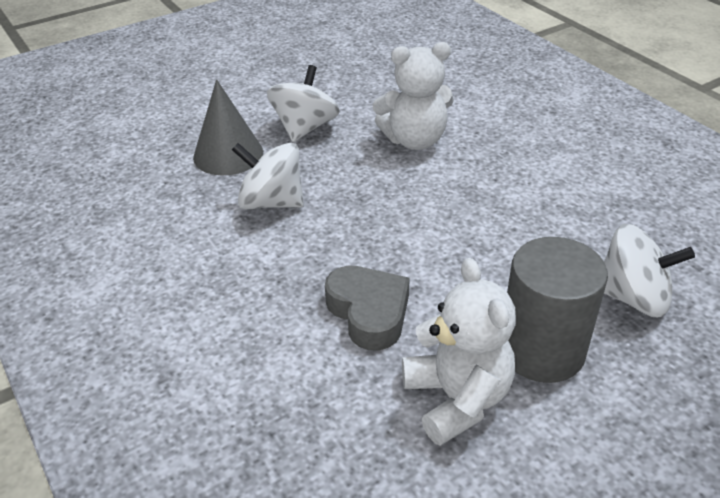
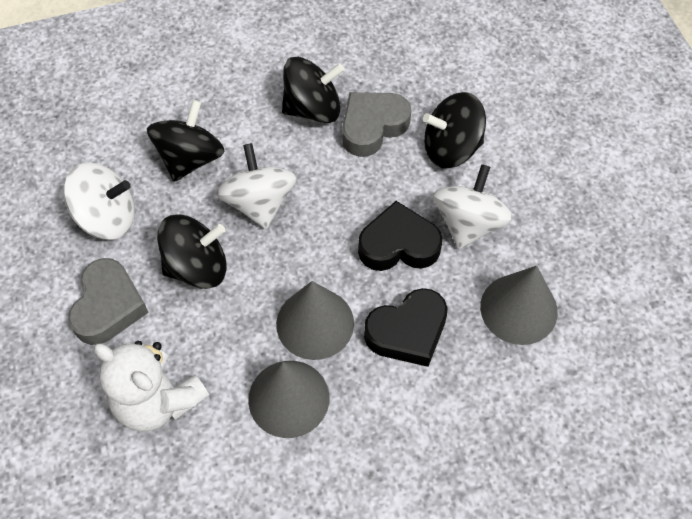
black heart: 0 -> 2
black spinning top: 0 -> 4
grey cone: 1 -> 3
grey cylinder: 1 -> 0
grey heart: 1 -> 2
white teddy bear: 2 -> 1

